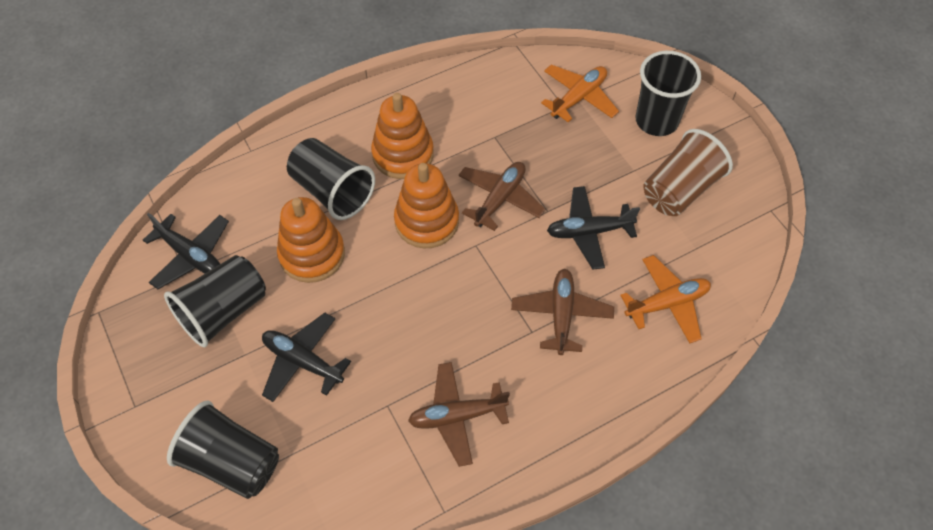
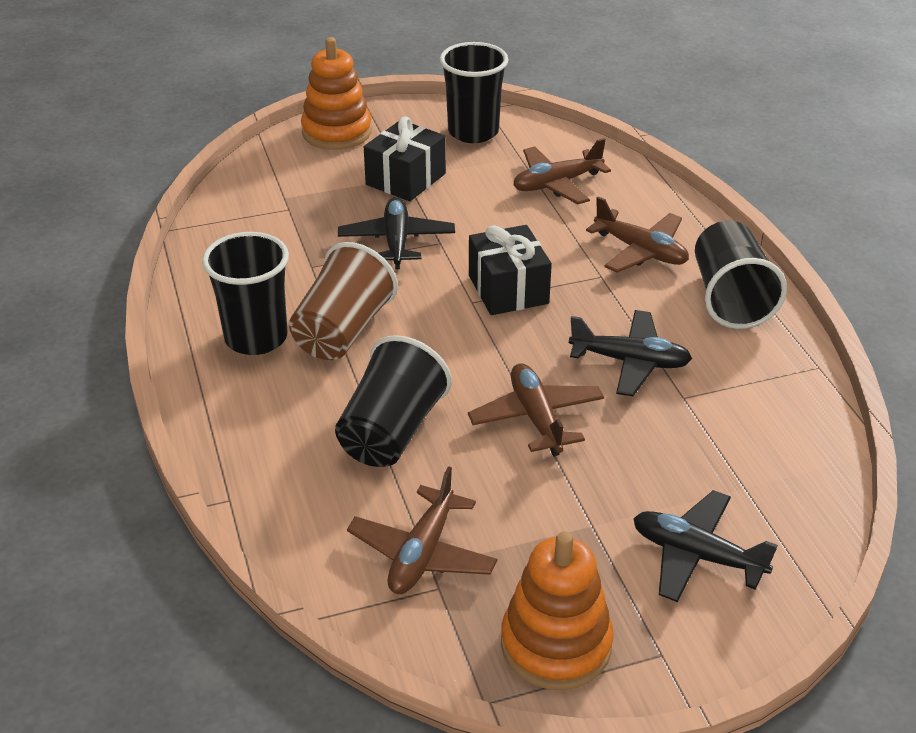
black gift: 0 -> 2
brown plane: 3 -> 4
orange plane: 2 -> 0
orange stacking toy: 3 -> 2

